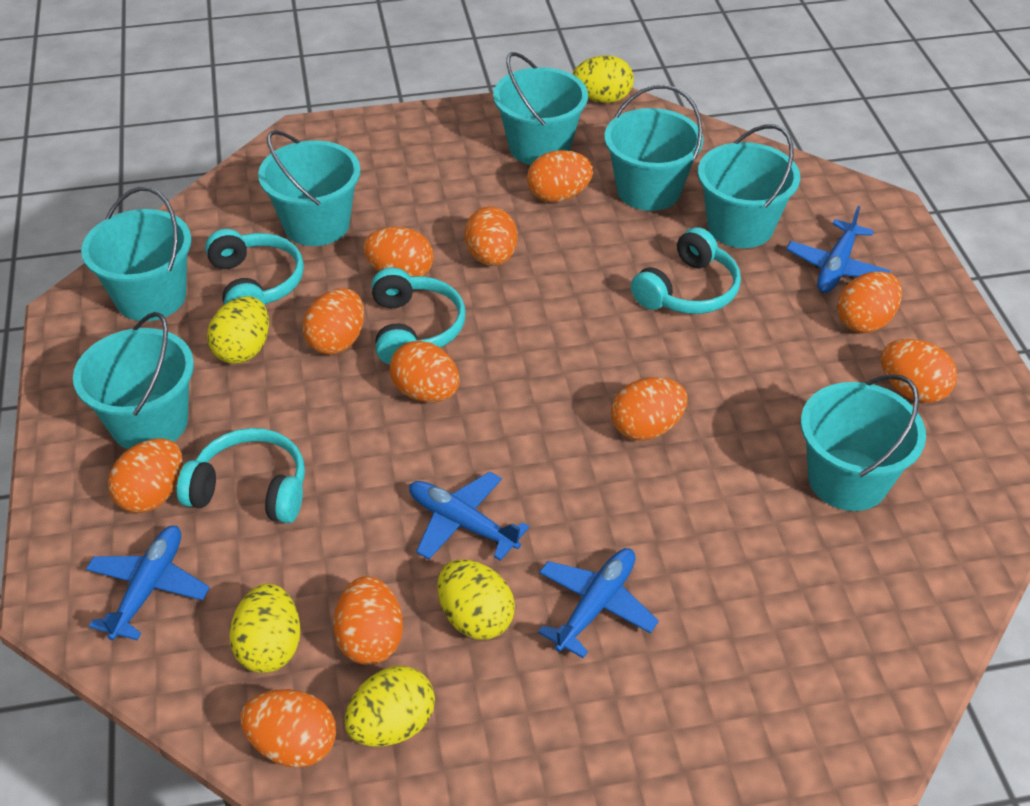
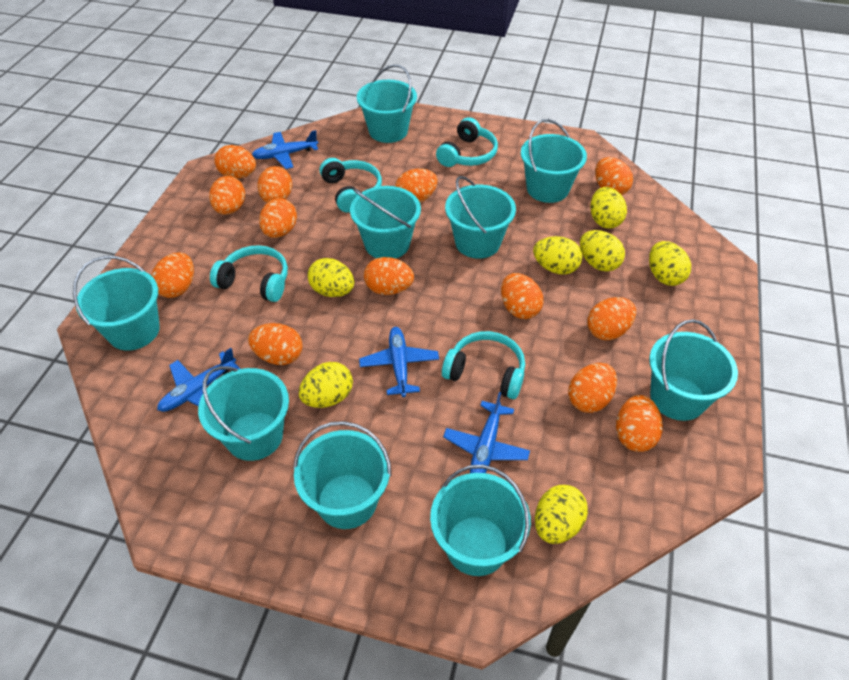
orange egg: 11 -> 13
turquoise bucket: 7 -> 9
yellow egg: 5 -> 7

